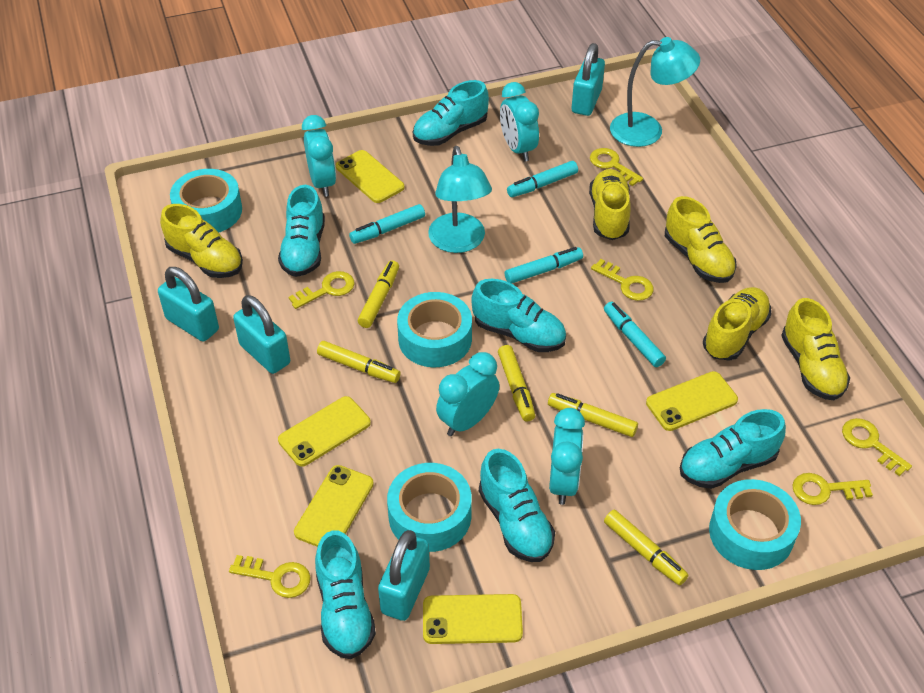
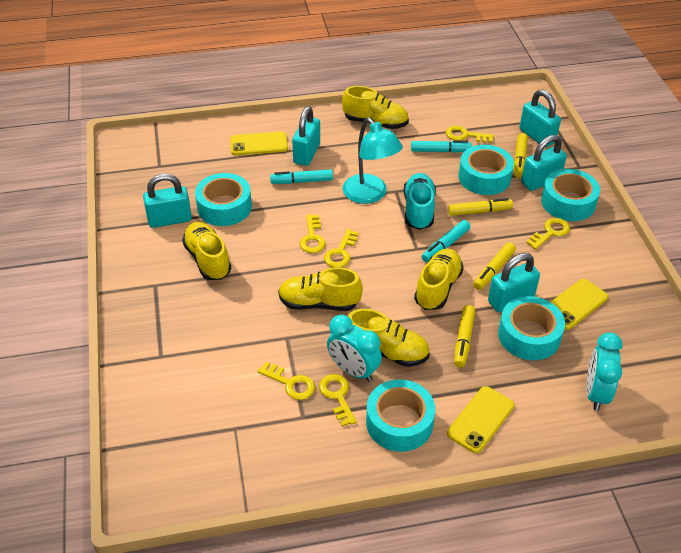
turquoise clock: 4 -> 2
turquoise lamp: 2 -> 1
turquoise marker: 4 -> 3
turquoise padlock: 4 -> 5
turquoise shoe: 6 -> 1
turquoise tape: 4 -> 5
yellow marker: 5 -> 4
yellow phone: 5 -> 3

